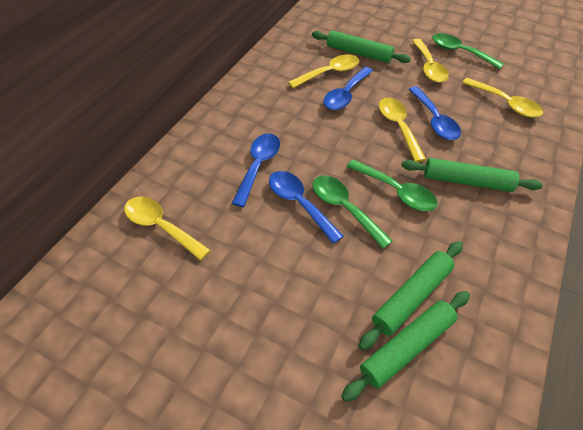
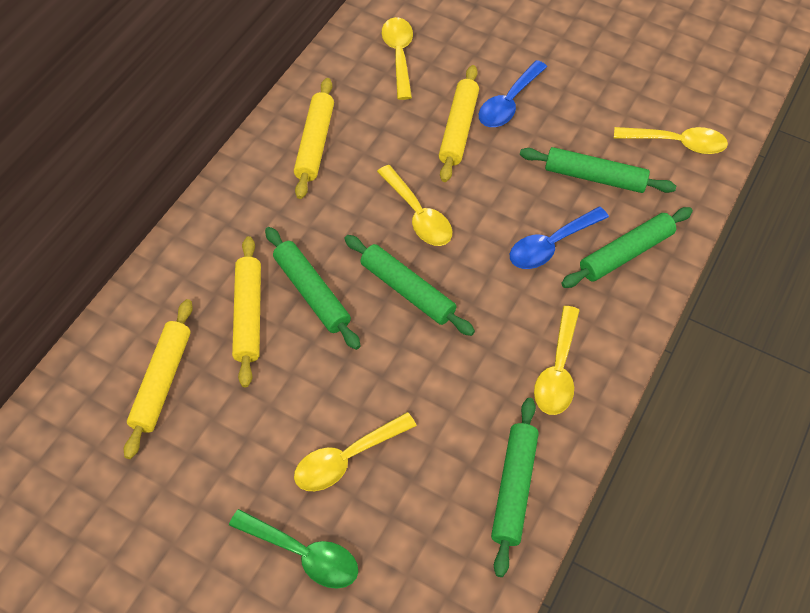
blue spoon: 4 -> 2
green rolling pin: 4 -> 5
green spoon: 3 -> 1
yellow rolling pin: 0 -> 4

